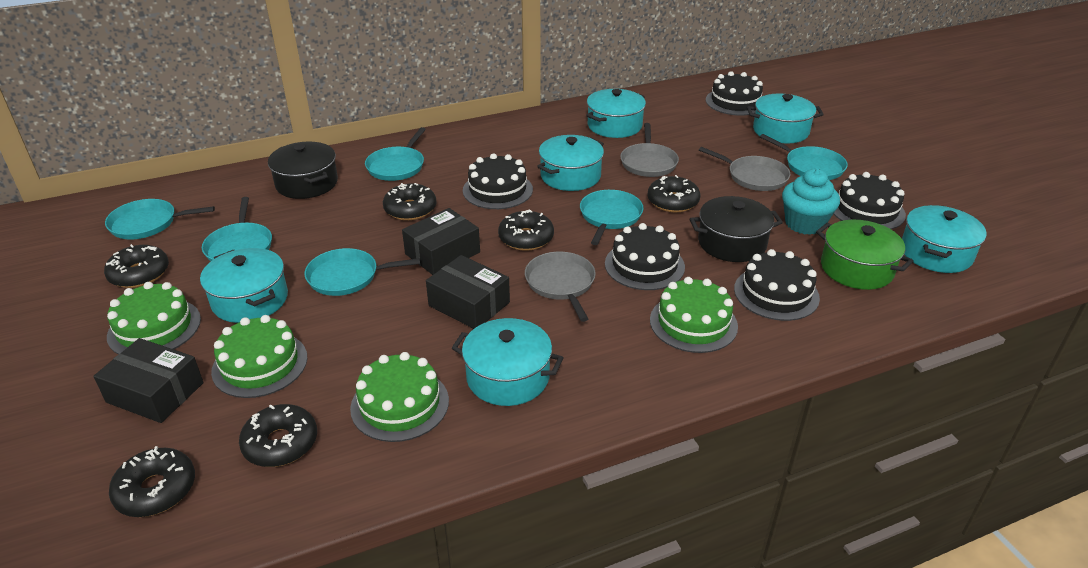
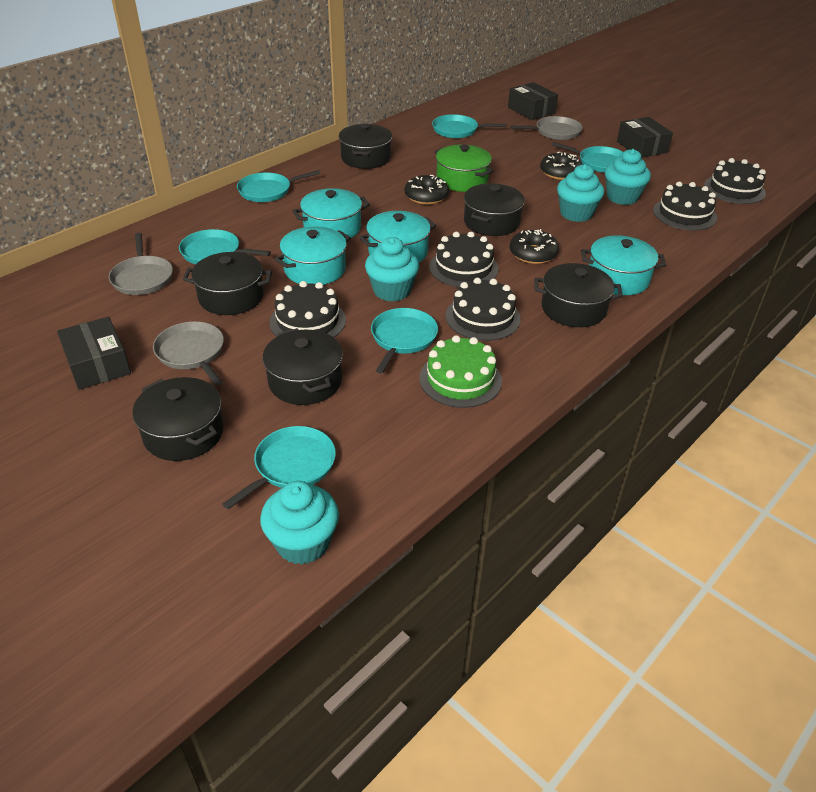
black donut: 6 -> 3
black pot: 2 -> 6
green cake: 4 -> 1
turquoise cupcake: 1 -> 4
turquoise pot: 6 -> 4

